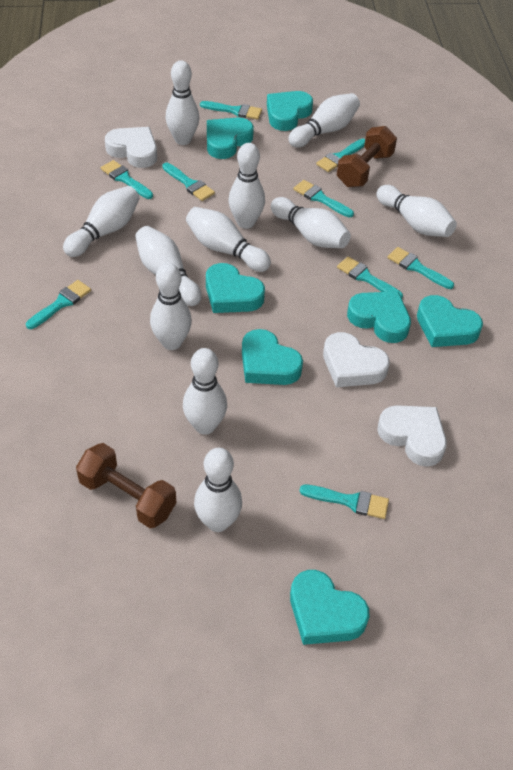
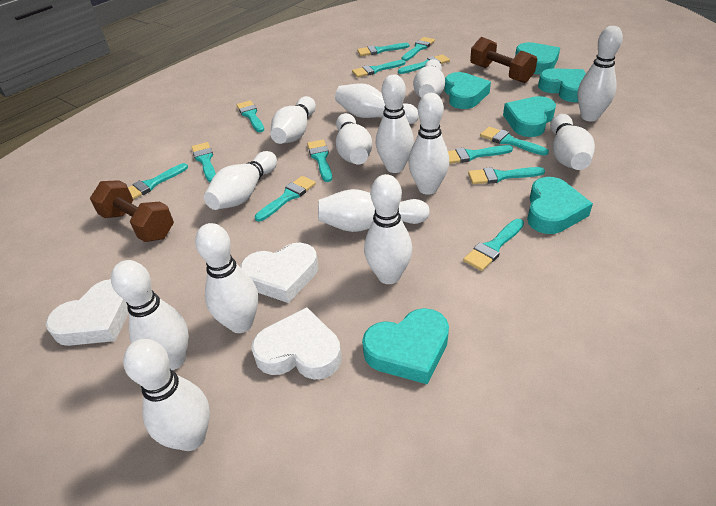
turquoise brush: 9 -> 13
turquoise heart: 7 -> 6
white bowling pin: 11 -> 14

